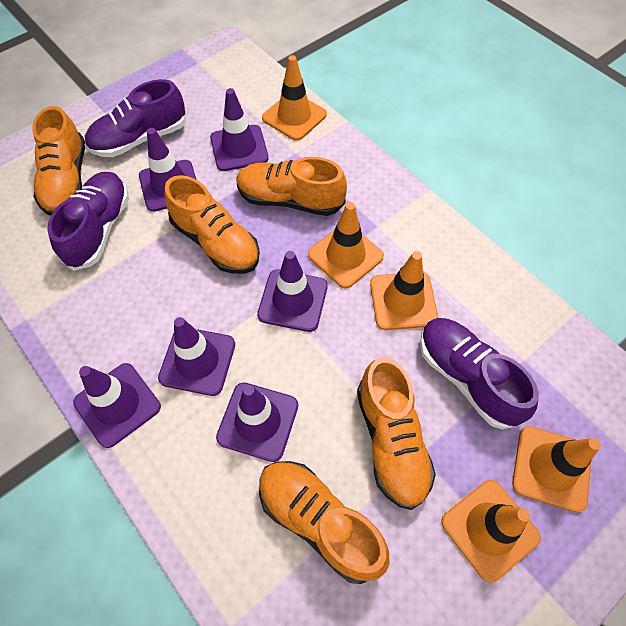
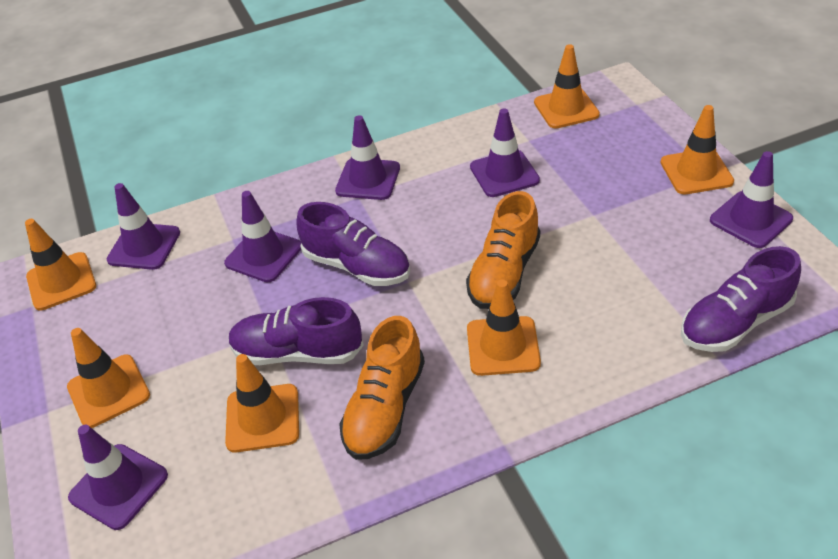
orange shoe: 5 -> 2
orange traffic cone: 5 -> 6

